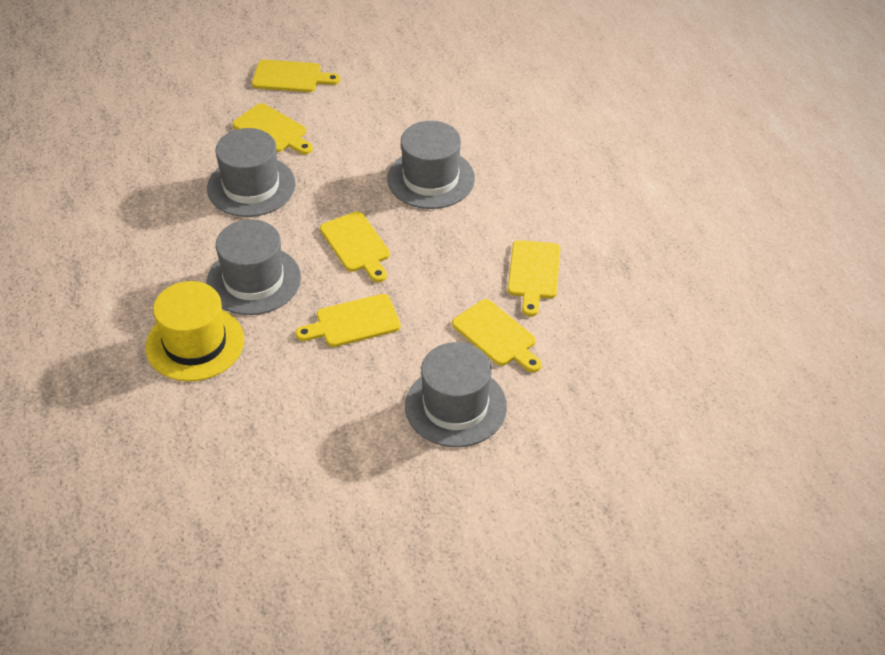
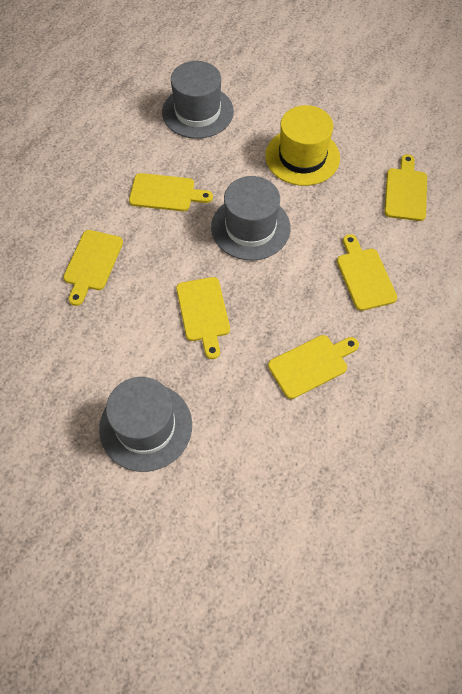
grey hat: 4 -> 3

